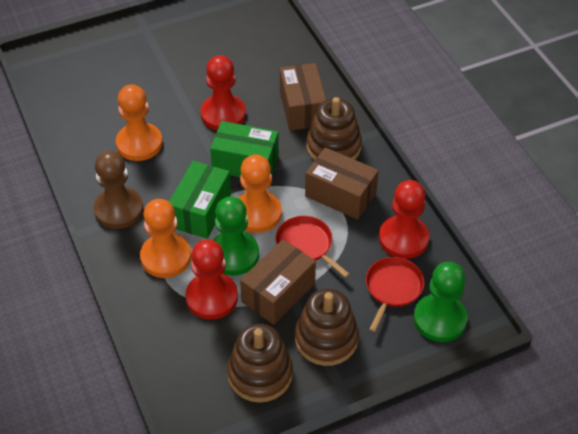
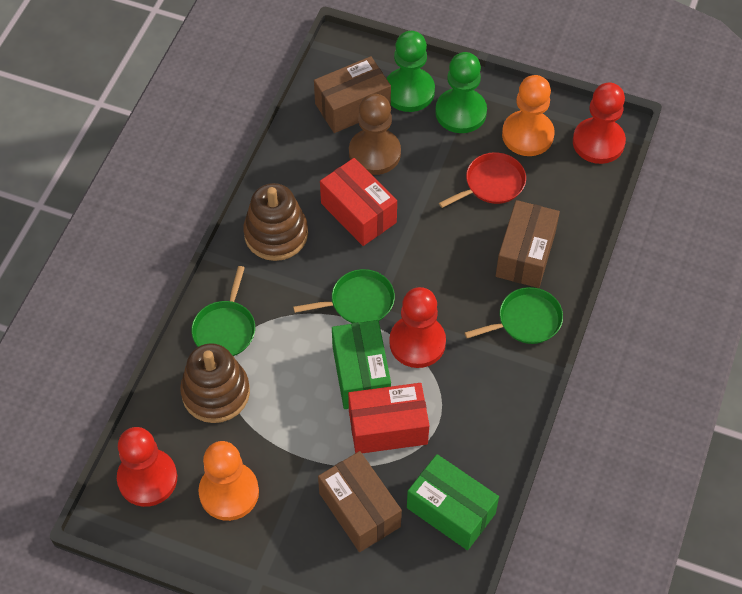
brown stacking toy: 3 -> 2
green pan: 0 -> 3
orange pawn: 3 -> 2
red box: 0 -> 2
red pan: 2 -> 1

